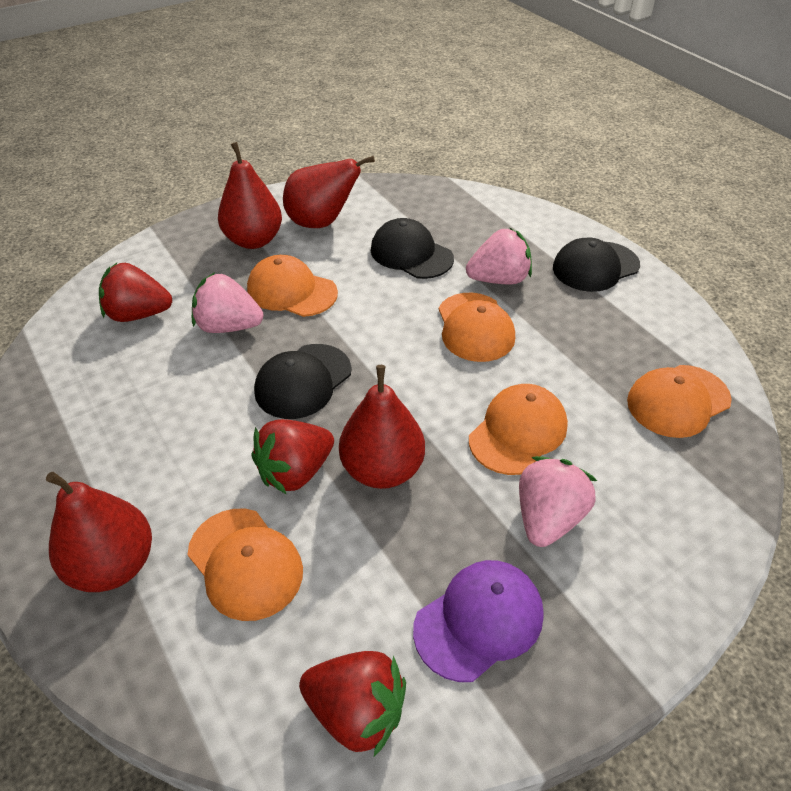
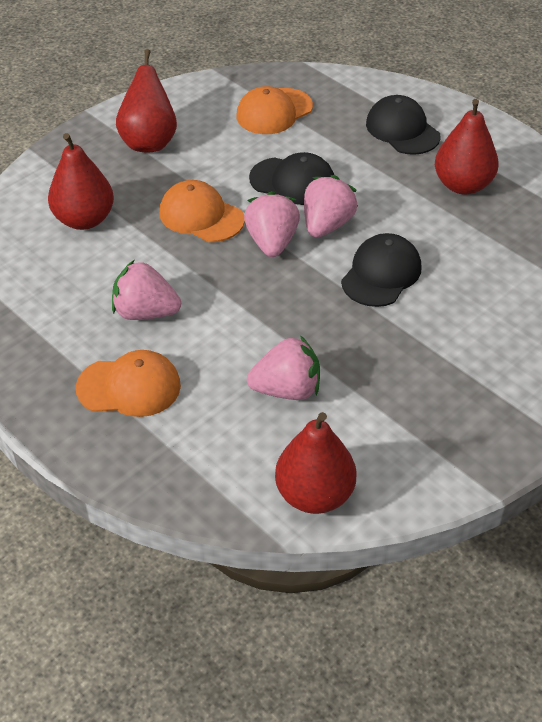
orange cap: 5 -> 3
pink strawberry: 3 -> 4
purple cap: 1 -> 0
red strawberry: 3 -> 0

